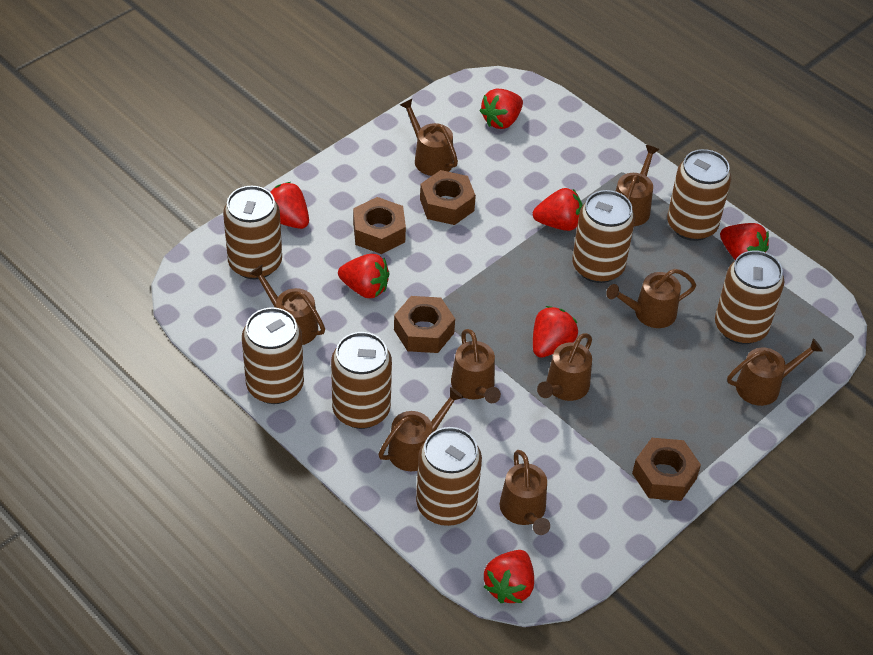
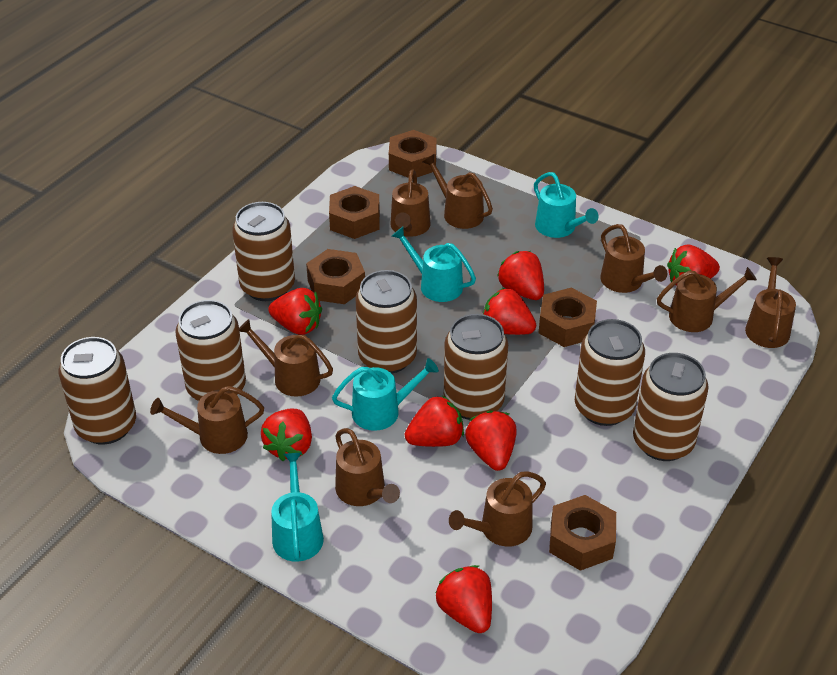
brown nut: 4 -> 5
red strawberry: 7 -> 8
turquoise watering can: 0 -> 4

